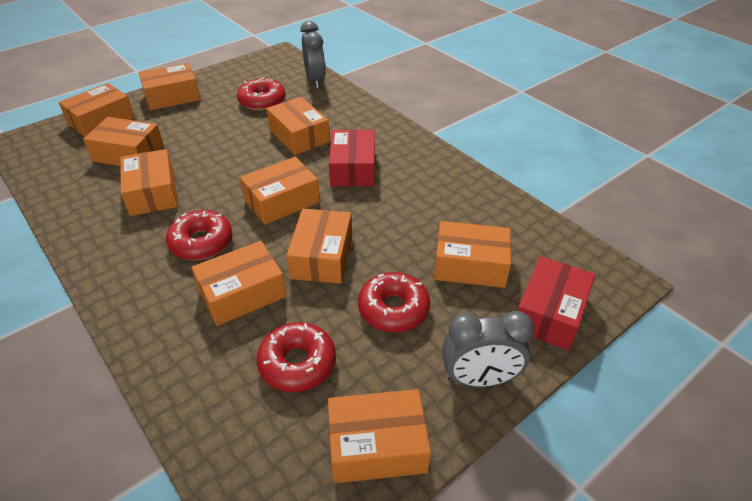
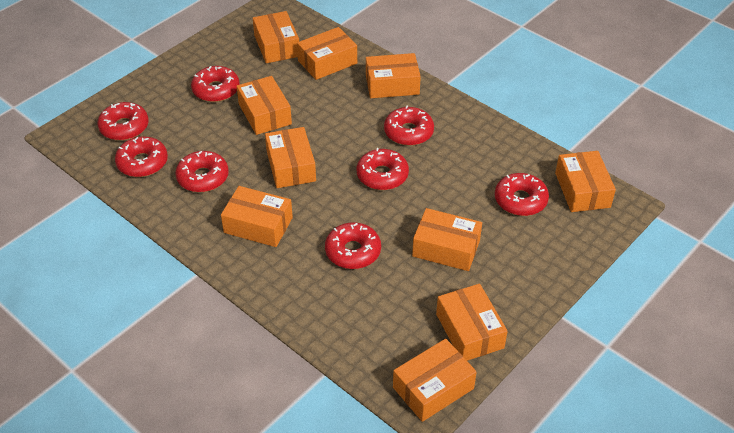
grey clock: 2 -> 0
red box: 2 -> 0
red donut: 4 -> 8

